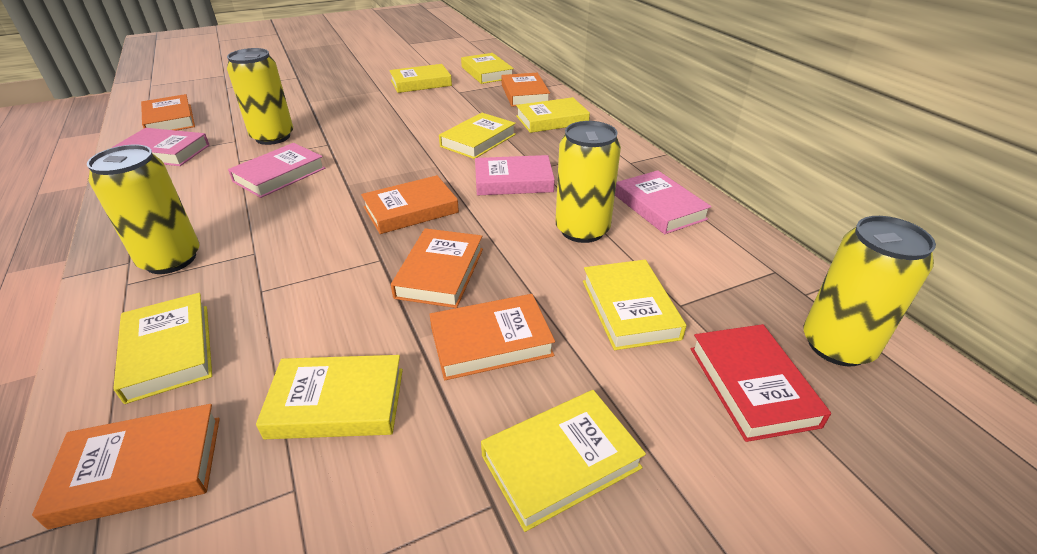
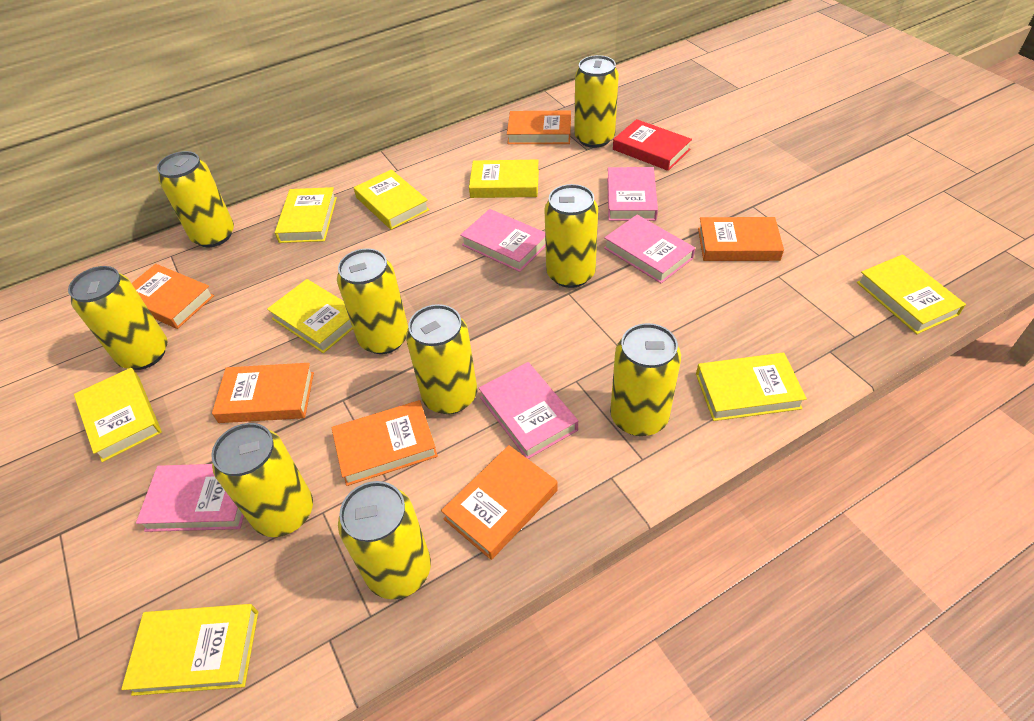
pink book: 4 -> 5
yellow can: 4 -> 9

